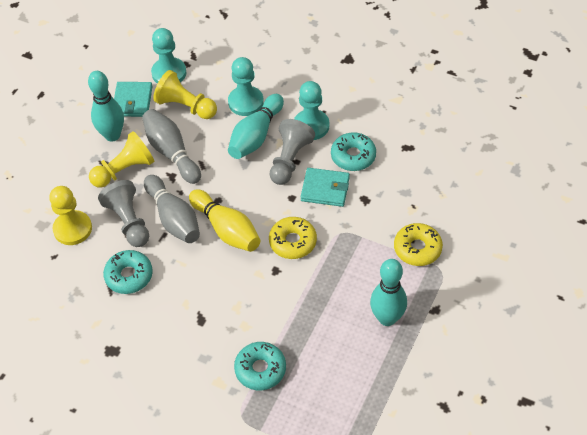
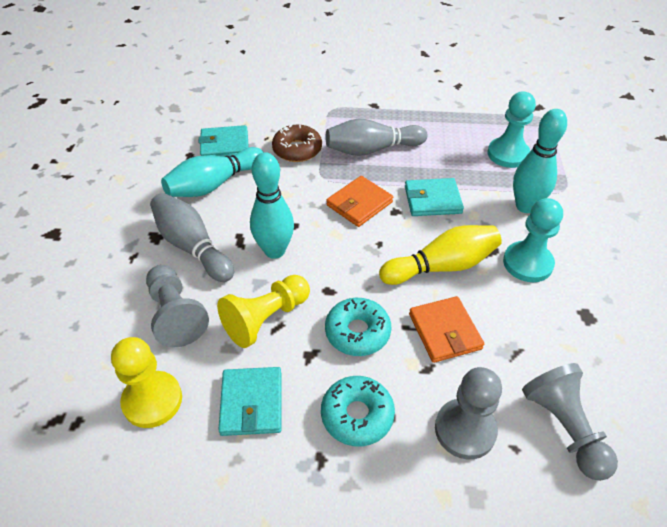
brown donut: 0 -> 1
grey pawn: 2 -> 3
orange wallet: 0 -> 2
turquoise donut: 3 -> 2
turquoise pawn: 3 -> 2
turquoise wallet: 2 -> 3
yellow donut: 2 -> 0
yellow pawn: 3 -> 2

